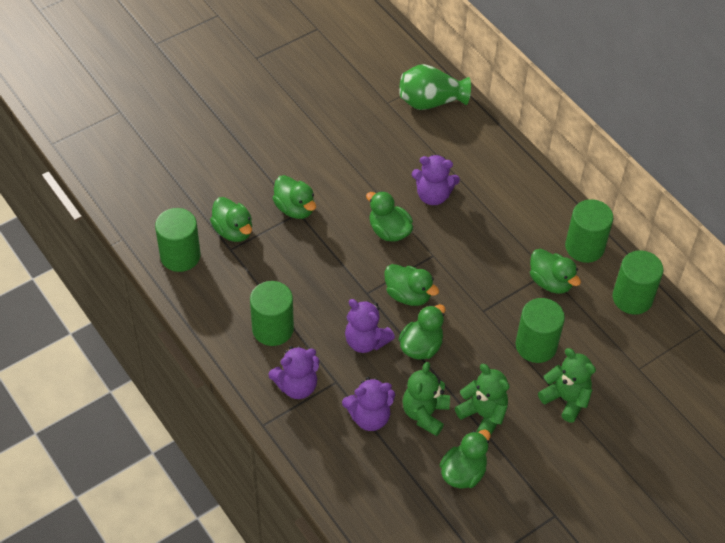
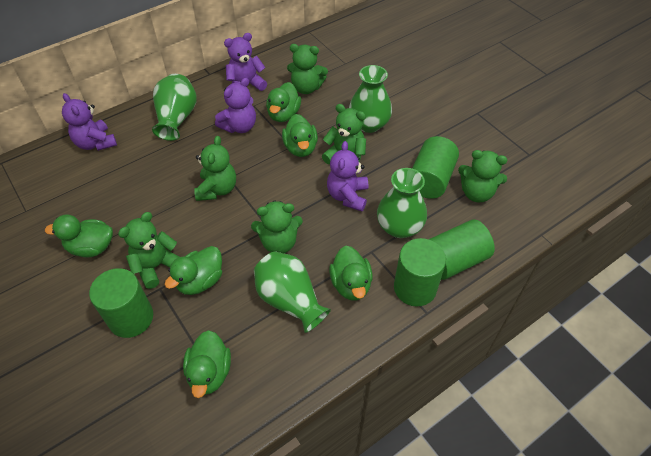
green cylinder: 5 -> 4
green duck: 7 -> 6
green teddy bear: 3 -> 6
green vase: 1 -> 4

